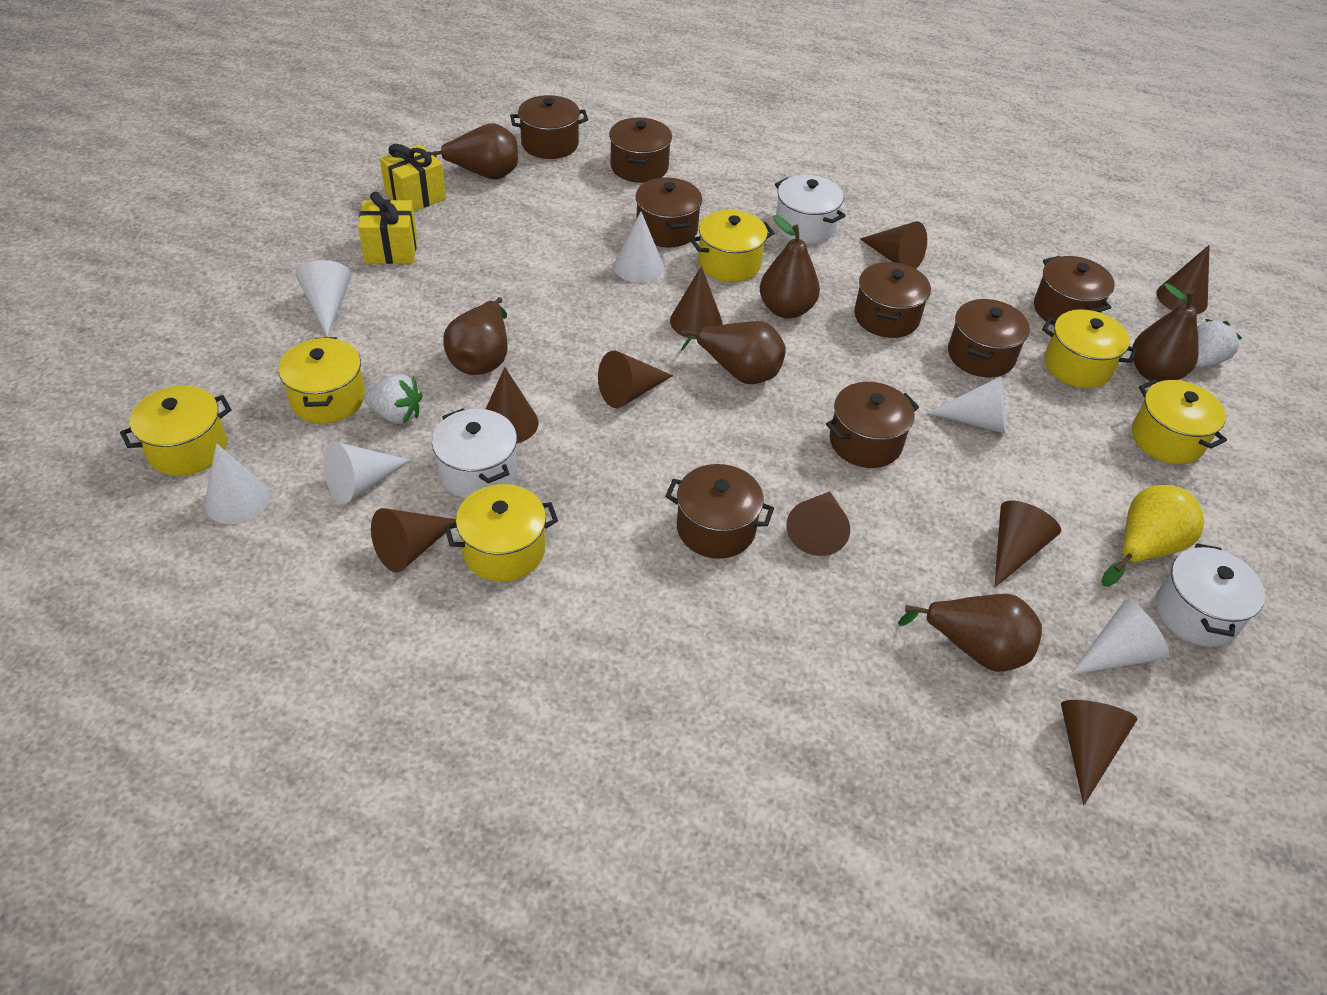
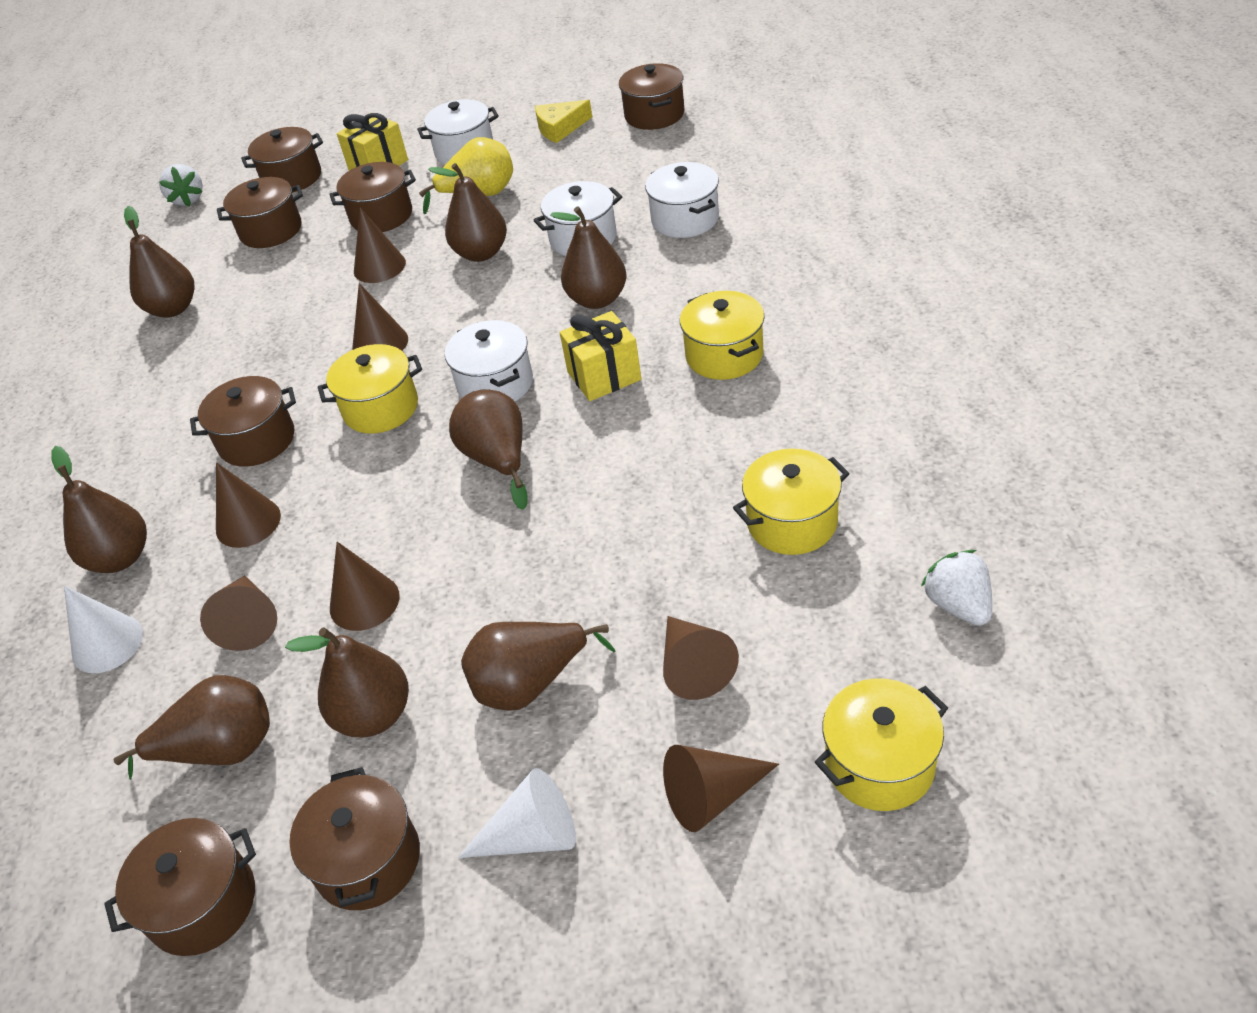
brown cone: 9 -> 7
brown pear: 6 -> 8
brown pot: 8 -> 7
white cone: 6 -> 2
white pot: 3 -> 4
yellow cheese: 0 -> 1
yellow pot: 6 -> 4

